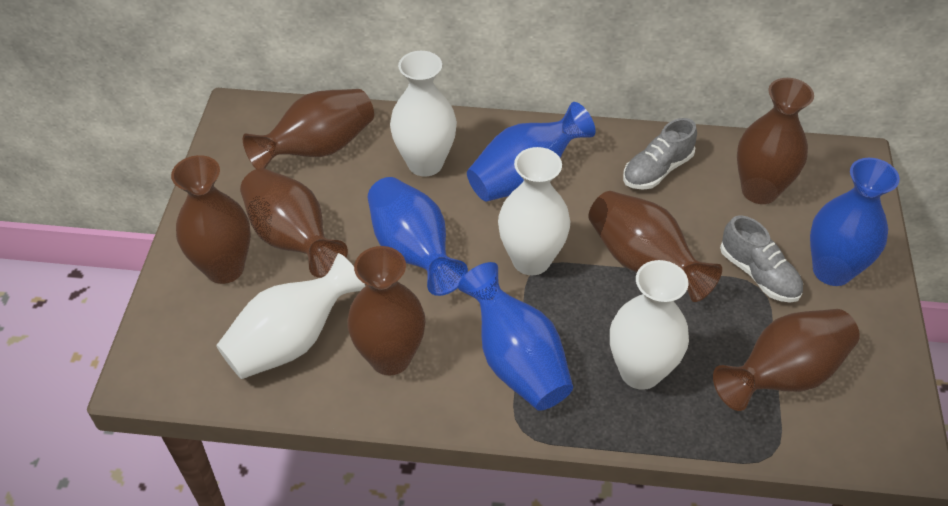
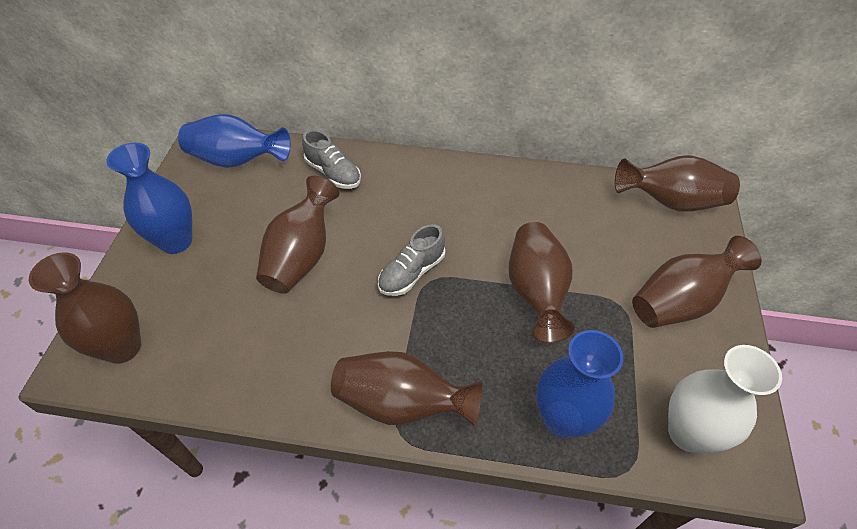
blue vase: 4 -> 3
brown vase: 7 -> 6
white vase: 4 -> 1

